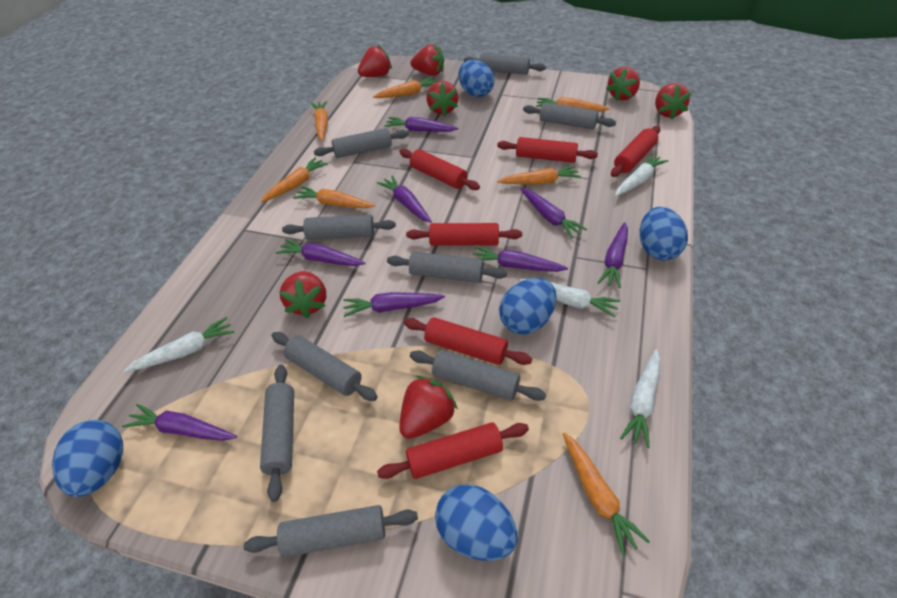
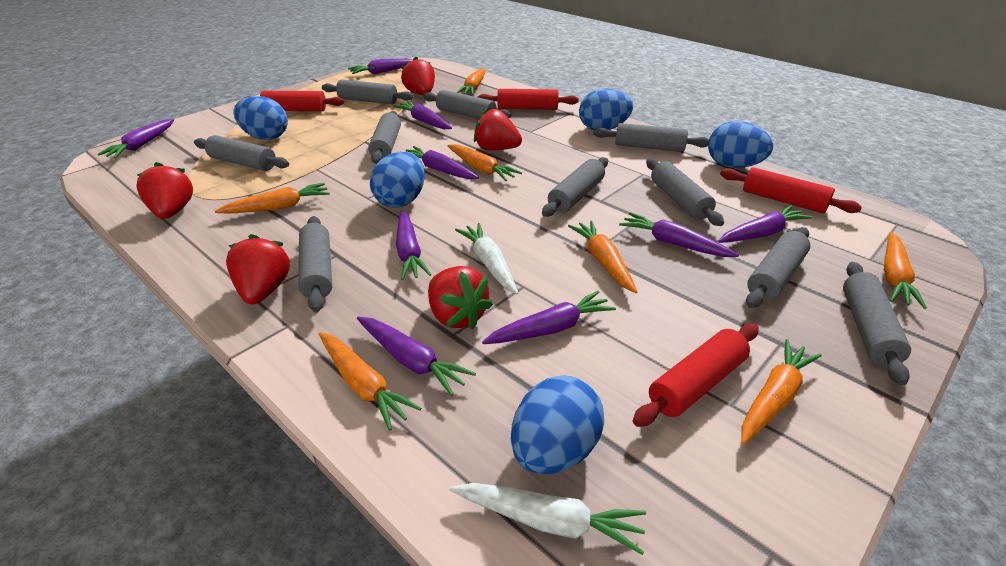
grey rolling pin: 9 -> 10
purple carrot: 8 -> 9
red rolling pin: 6 -> 4
red strawberry: 7 -> 5
white carrot: 4 -> 2

